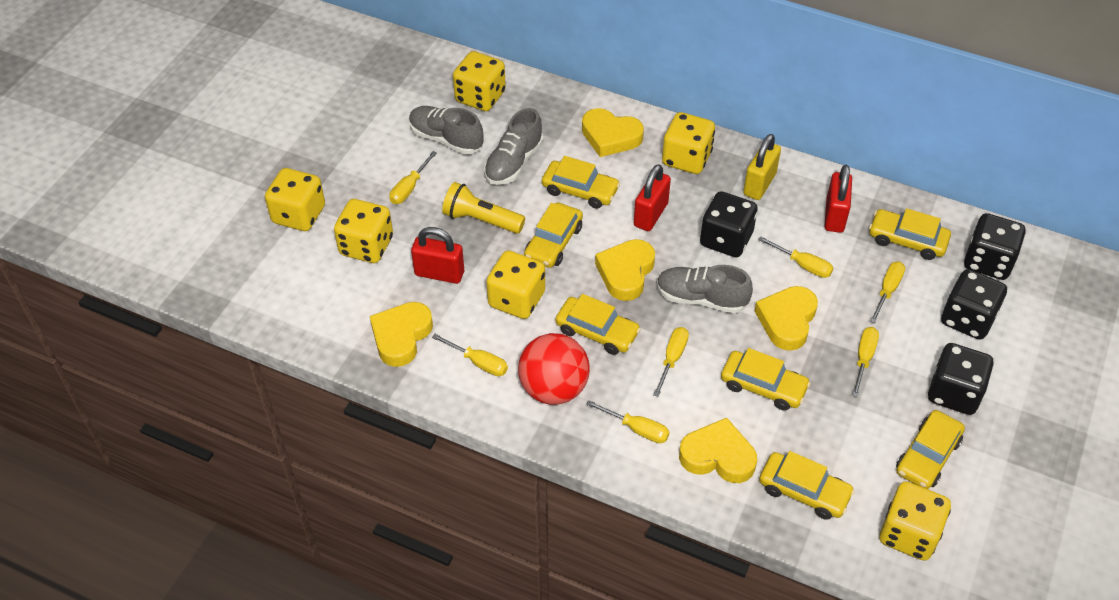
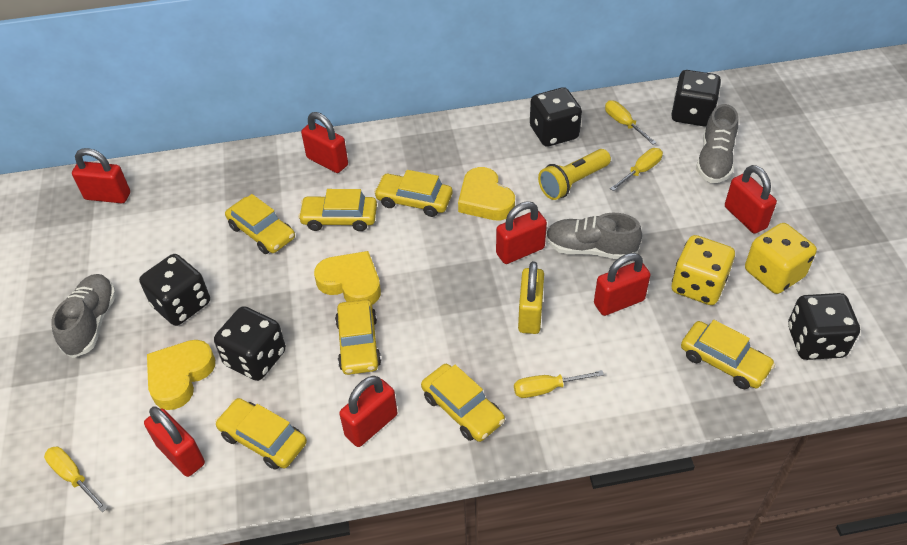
black dice: 4 -> 5
red ball: 1 -> 0
red padlock: 3 -> 7
yellow dice: 6 -> 2
yellow heart: 5 -> 3
yellow screwdriver: 7 -> 4

